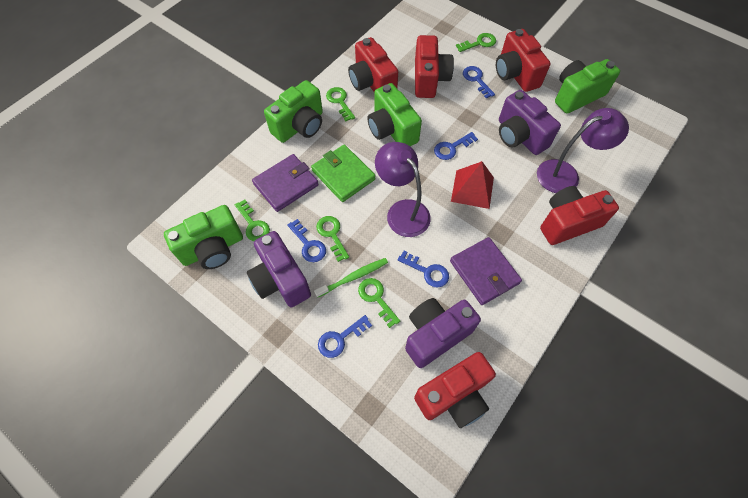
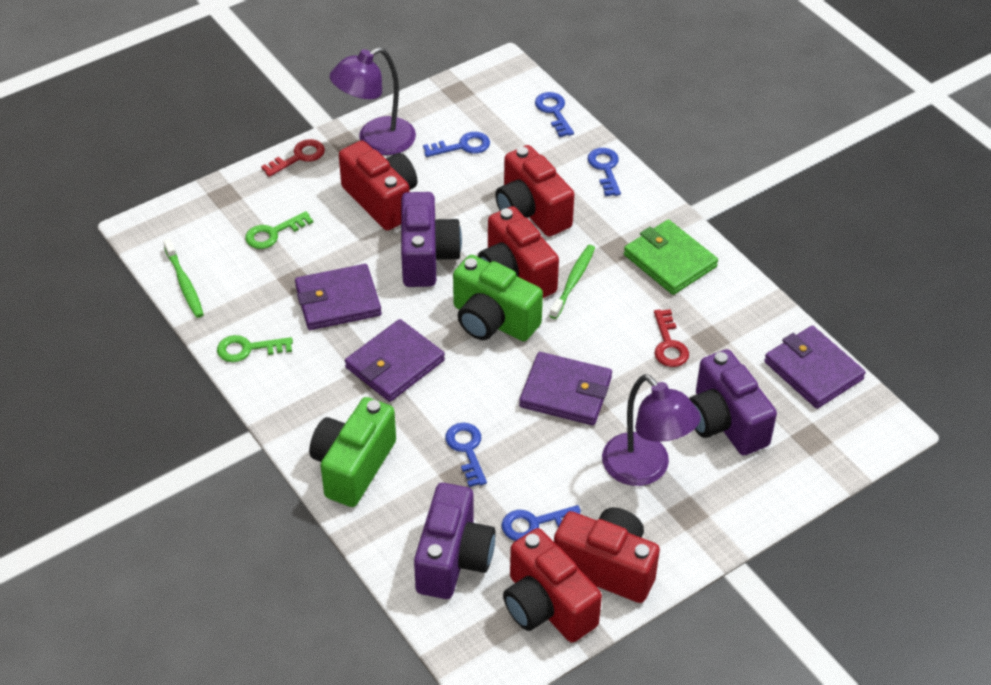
green camera: 4 -> 2
green key: 5 -> 2
green toothbrush: 1 -> 2
purple wallet: 2 -> 4
red key: 0 -> 2
red pyramid: 1 -> 0

